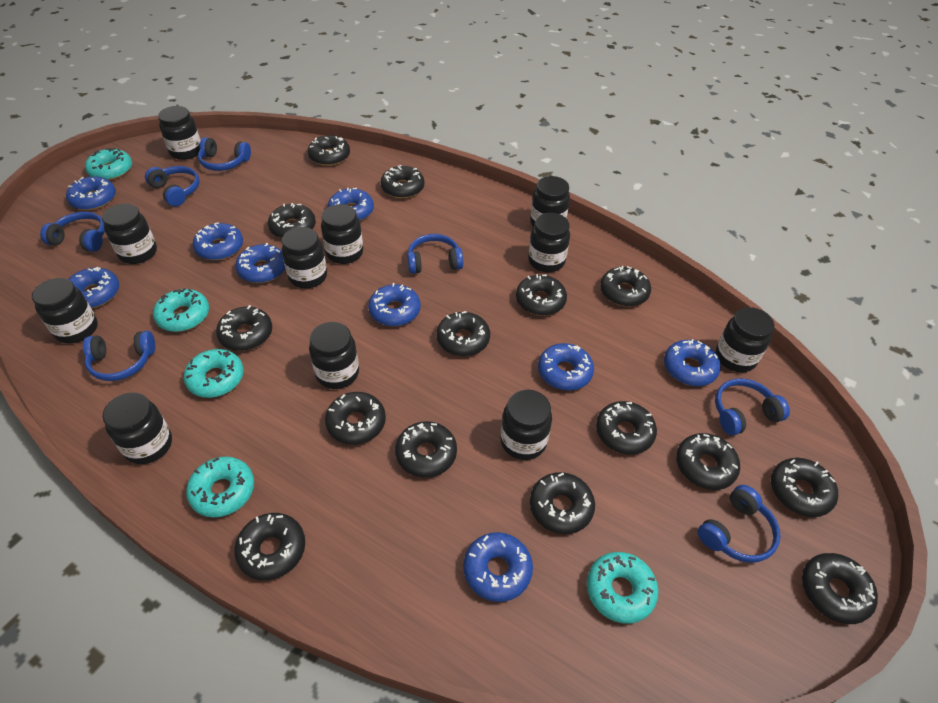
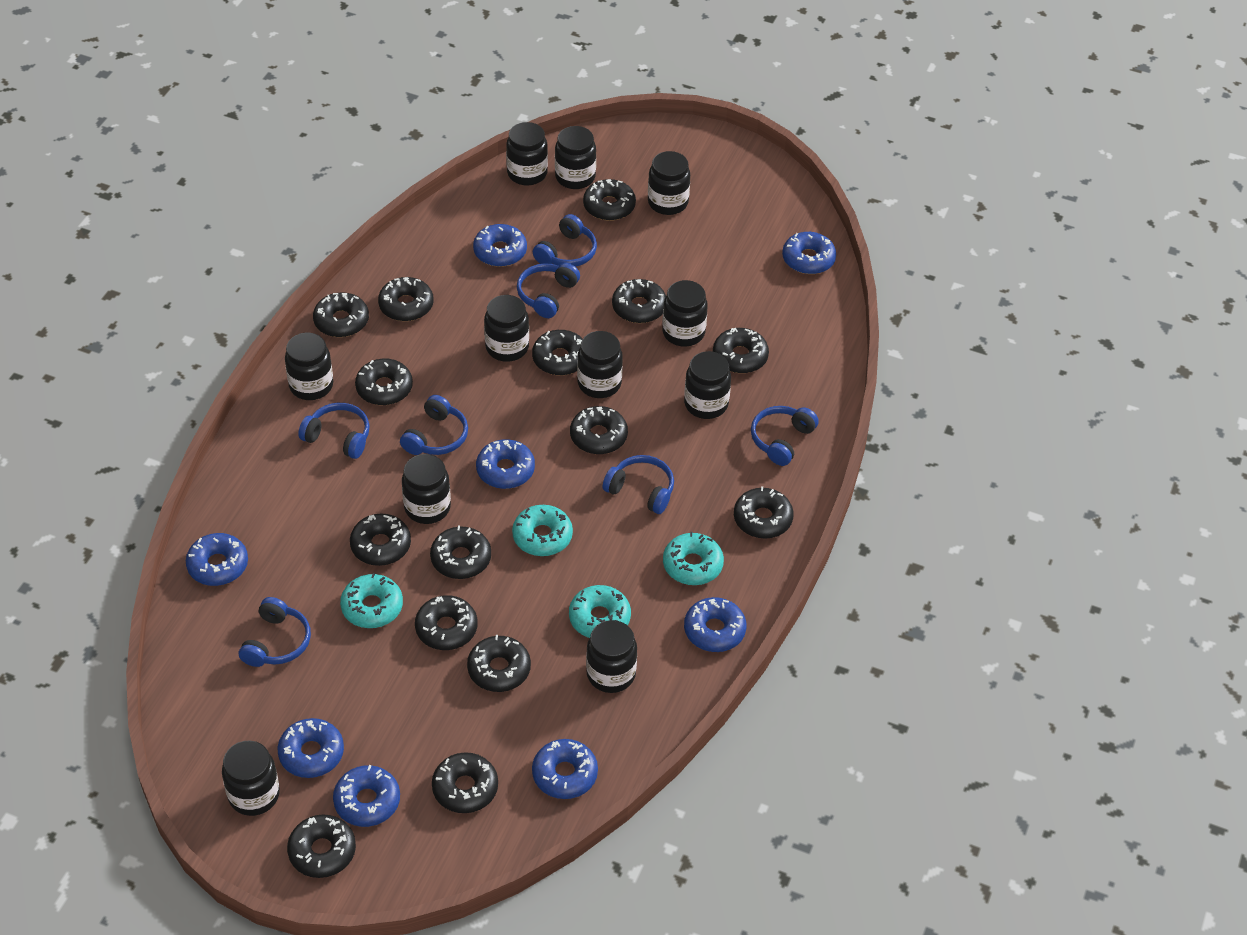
blue donut: 9 -> 8
turquoise donut: 5 -> 4

